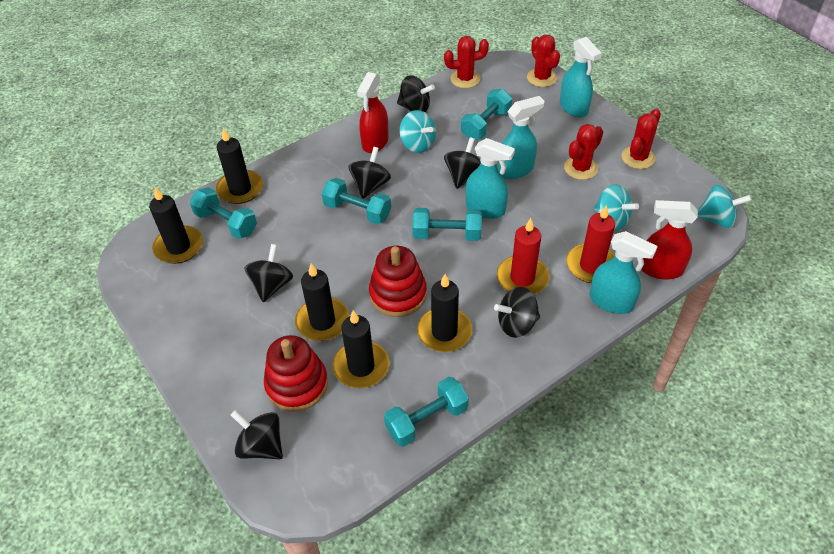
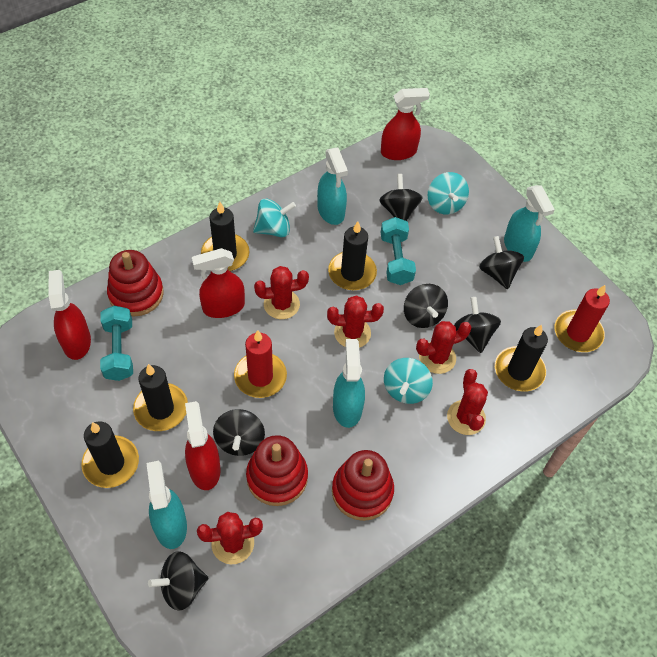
red cactus: 4 -> 5
red spray bottle: 2 -> 4
red stacking toy: 2 -> 3
turquoise dumbbell: 5 -> 2

